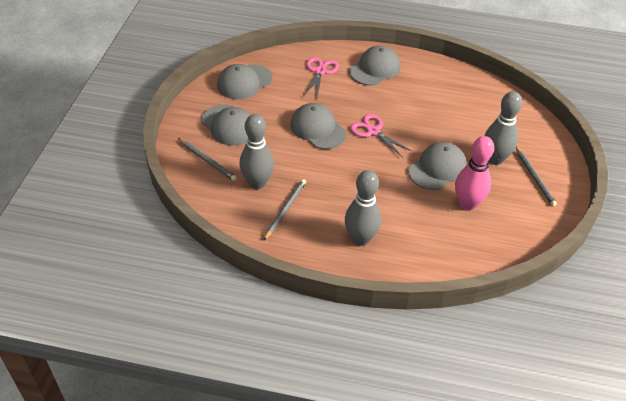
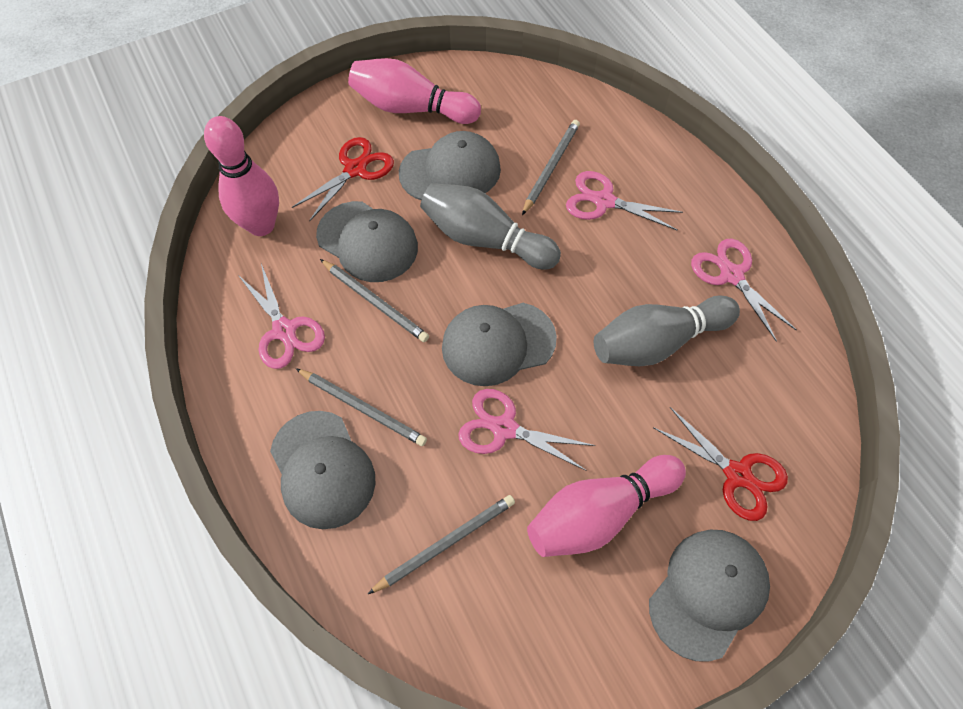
grey bowling pin: 3 -> 2
grey pencil: 3 -> 4
pink bowling pin: 1 -> 3
pink scissors: 2 -> 4
red scissors: 0 -> 2

